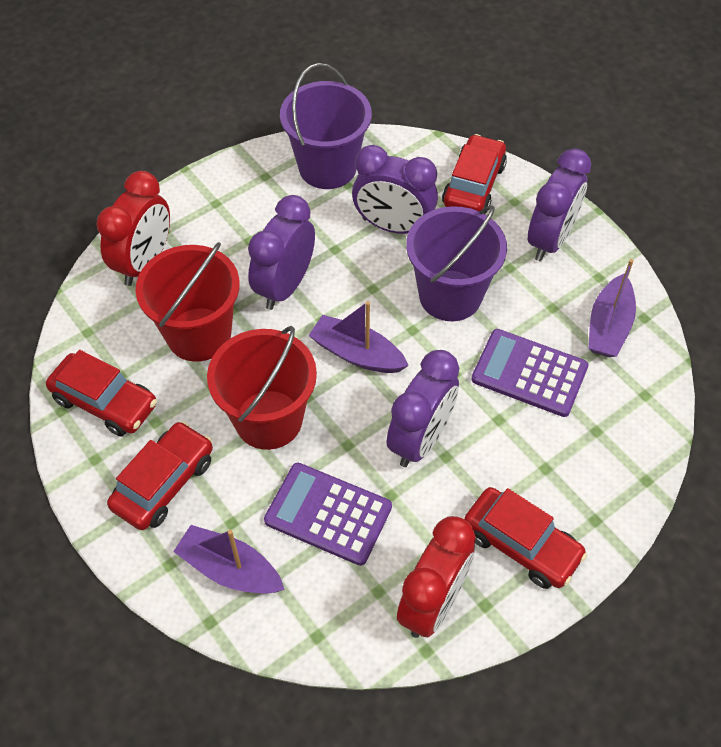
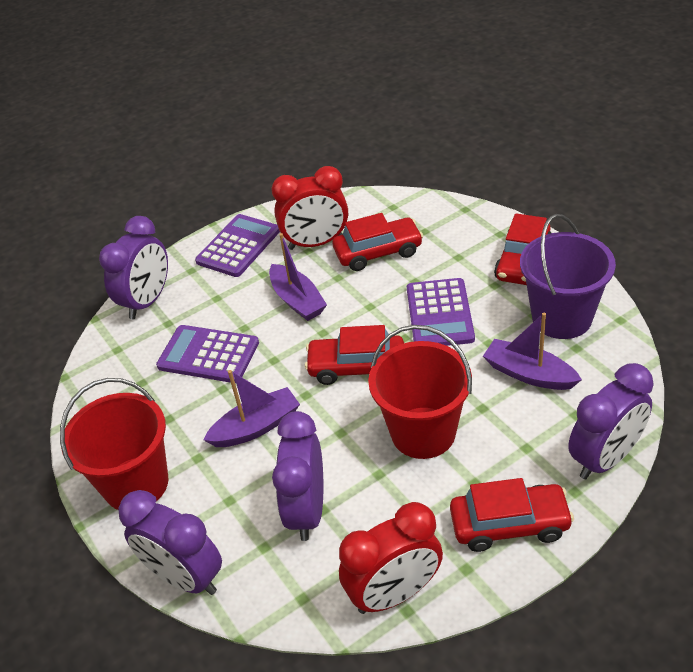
purple bucket: 2 -> 1
purple calculator: 2 -> 3

